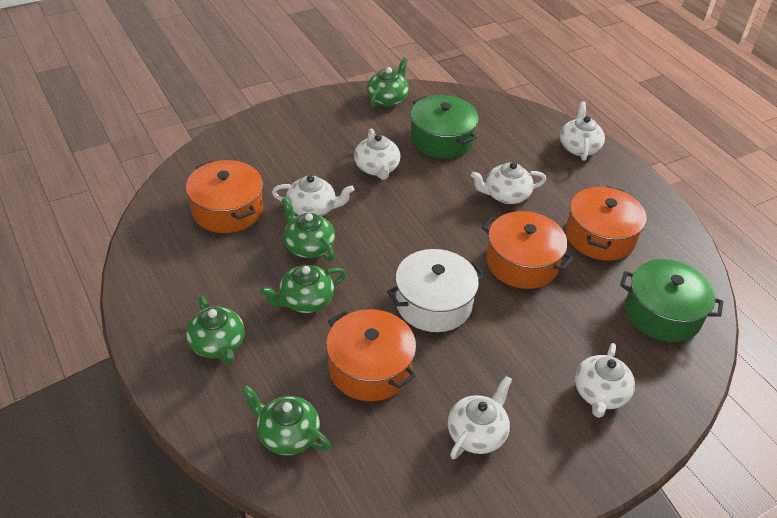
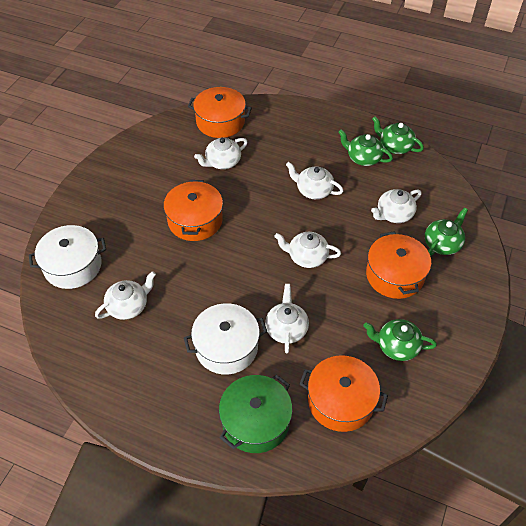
green pot: 2 -> 1
green teapot: 5 -> 4
white pot: 1 -> 2

